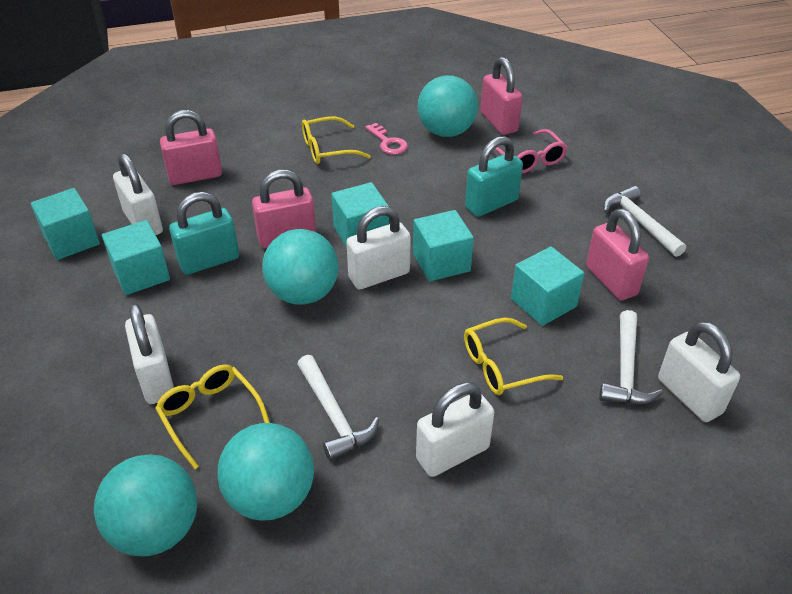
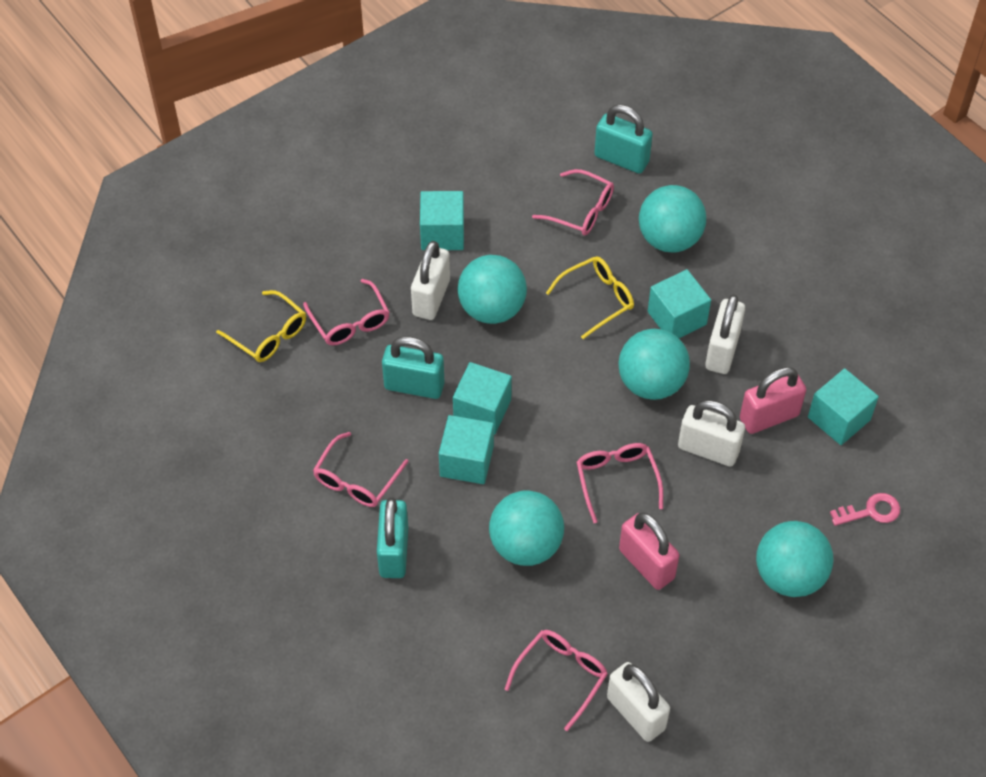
pink glasses: 1 -> 5
pink padlock: 4 -> 2
turquoise ball: 4 -> 5
turquoise padlock: 2 -> 3
white hammer: 3 -> 0
white padlock: 5 -> 4
yellow glasses: 3 -> 2

